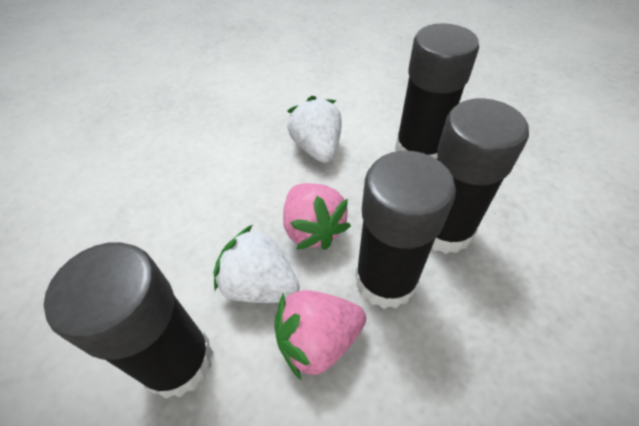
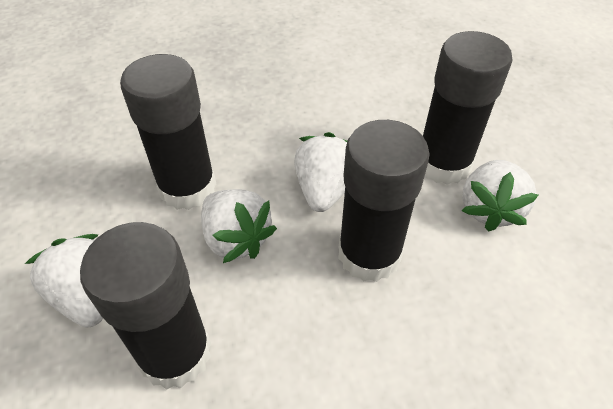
pink strawberry: 2 -> 0
white strawberry: 2 -> 4

